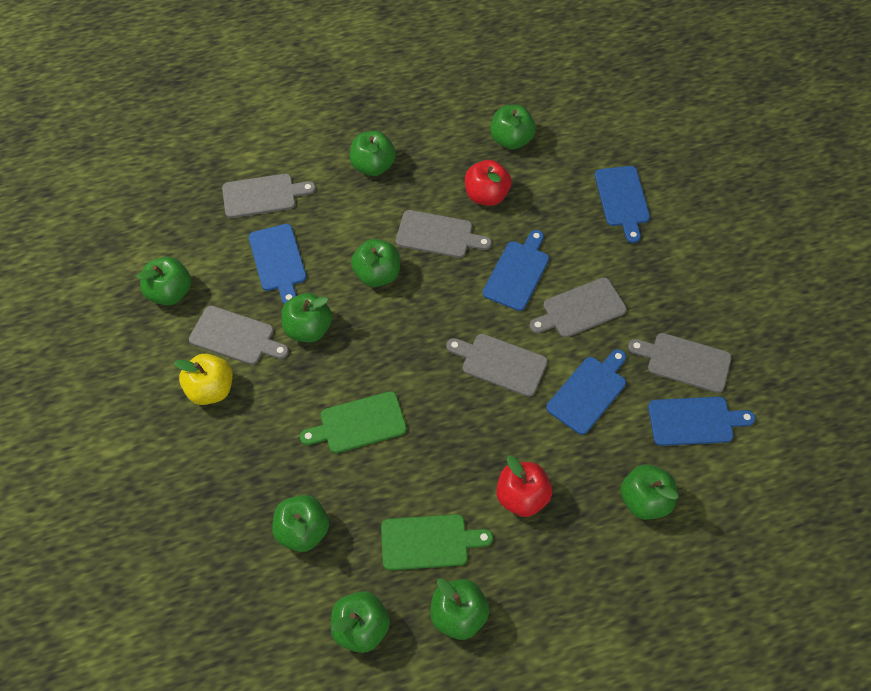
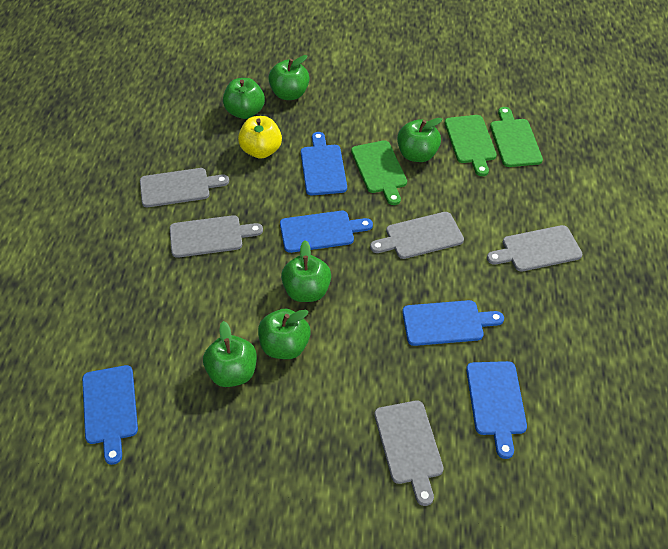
green apple: 9 -> 6
green cutting board: 2 -> 3
grey cutting board: 6 -> 5
red apple: 2 -> 0

